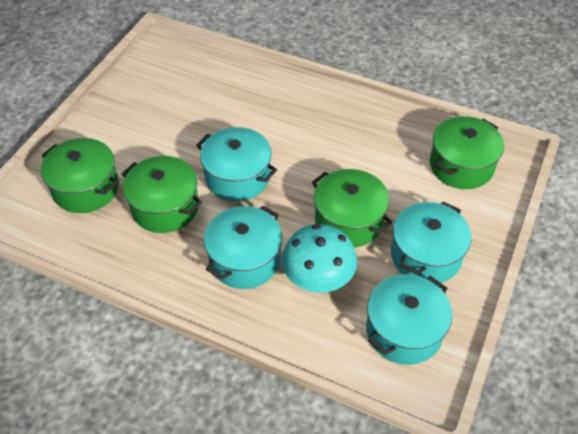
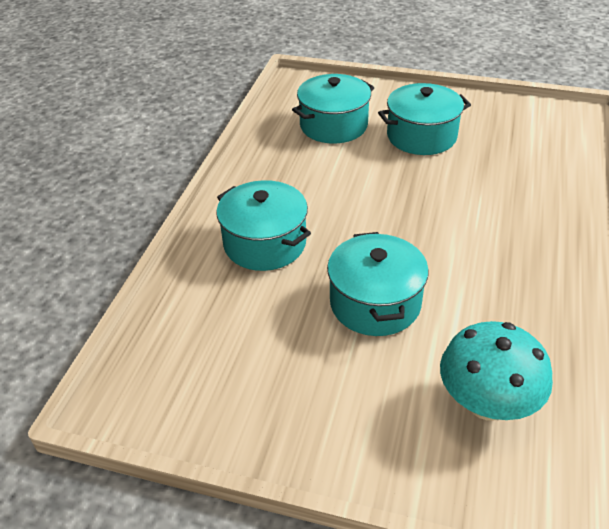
green pot: 4 -> 0

